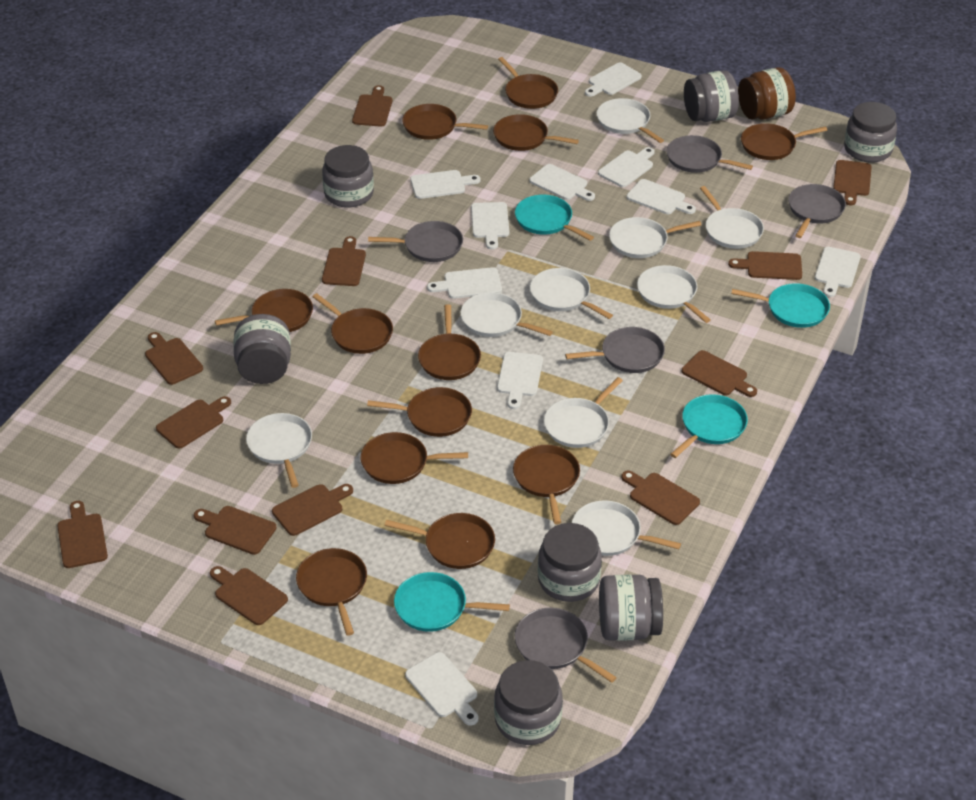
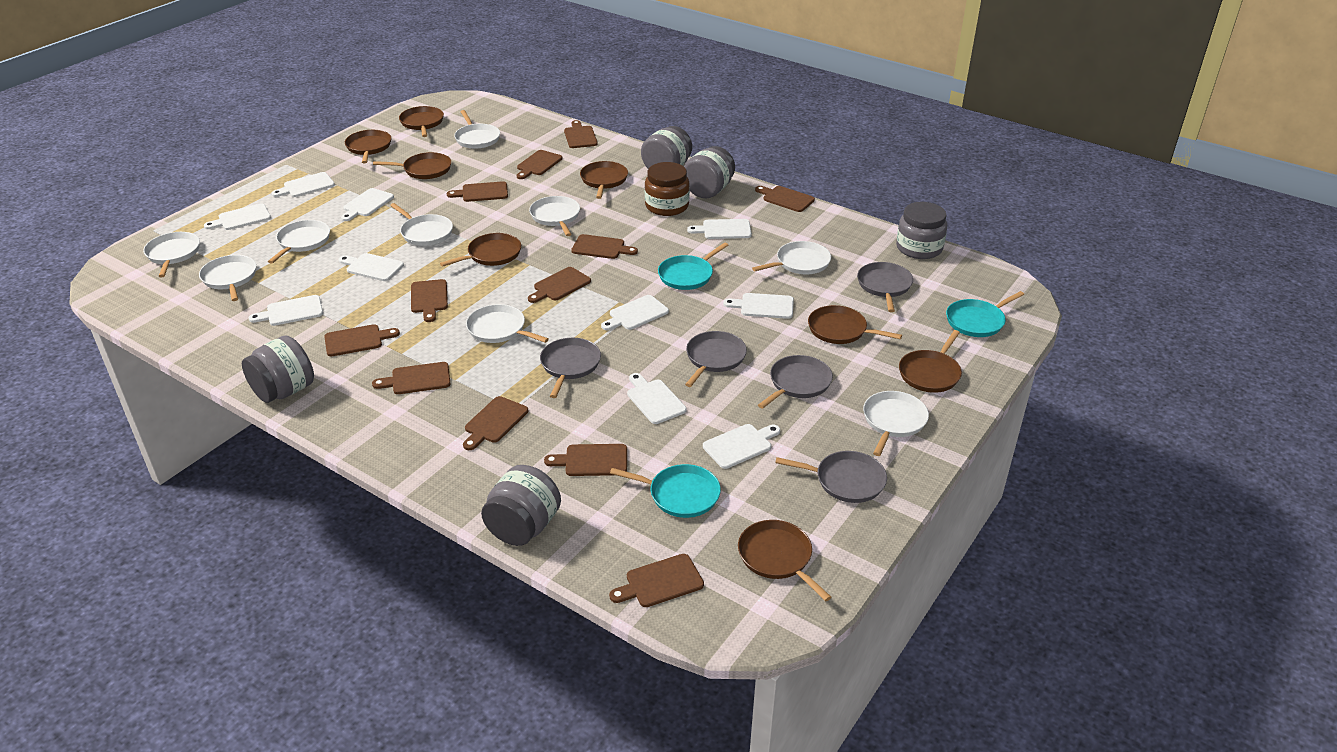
brown pan: 12 -> 8
grey jar: 7 -> 5
turquoise pan: 4 -> 3

